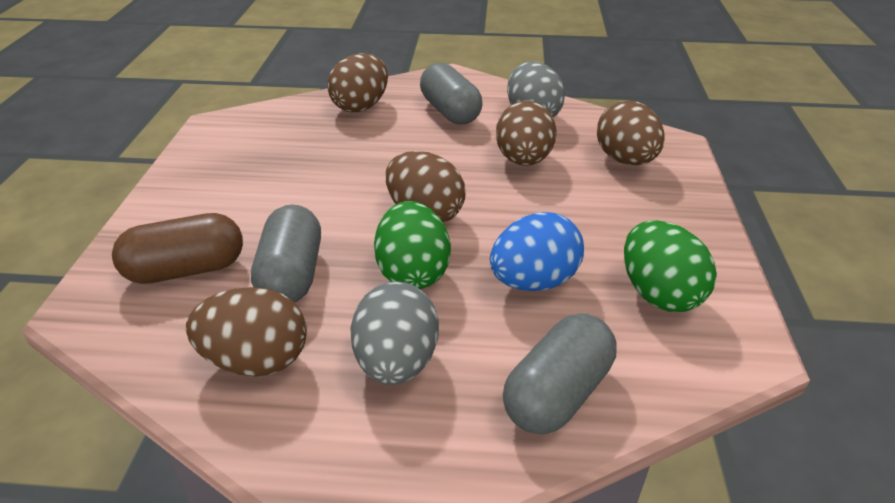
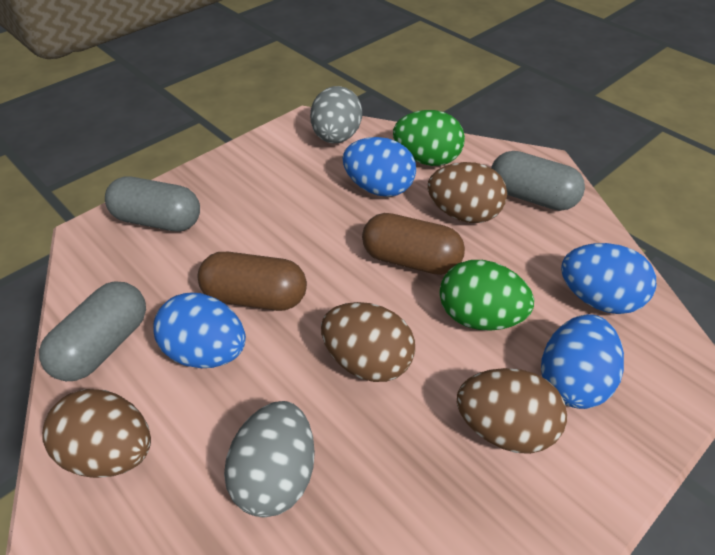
blue egg: 1 -> 4
brown capsule: 1 -> 2
brown egg: 5 -> 4

